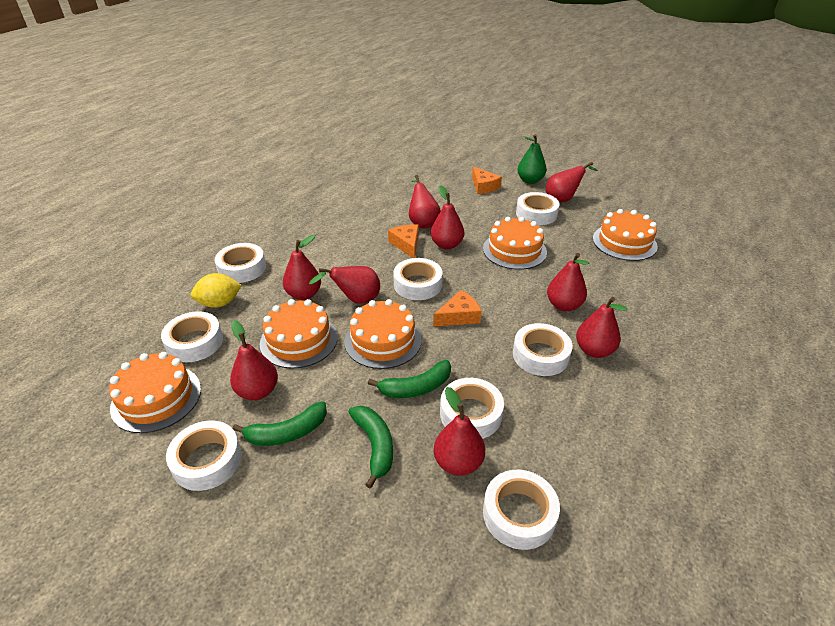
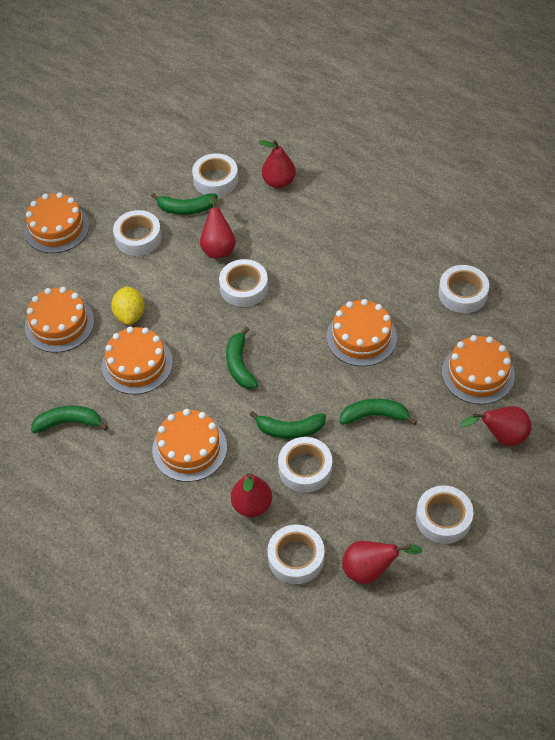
green banana: 3 -> 5
green pear: 1 -> 0
orange cake: 5 -> 6
orange cheese: 3 -> 0
red pear: 9 -> 5
white tape: 8 -> 7

